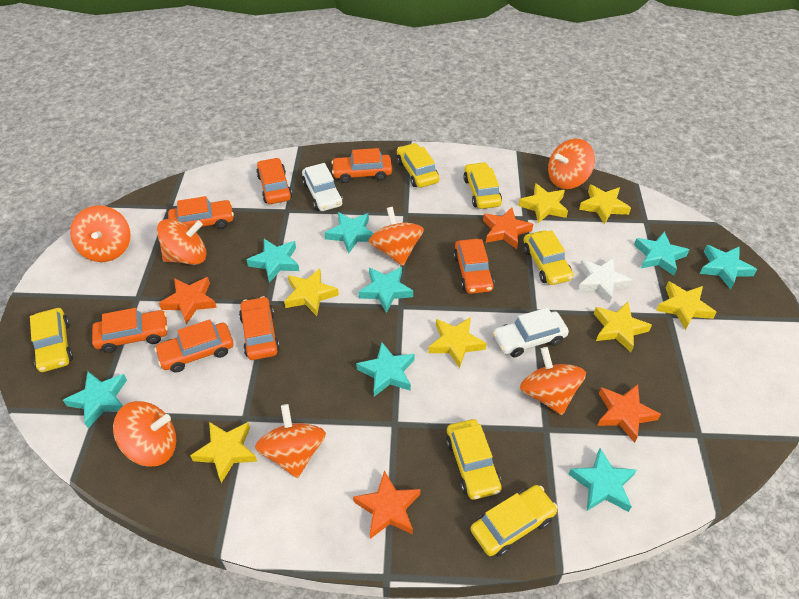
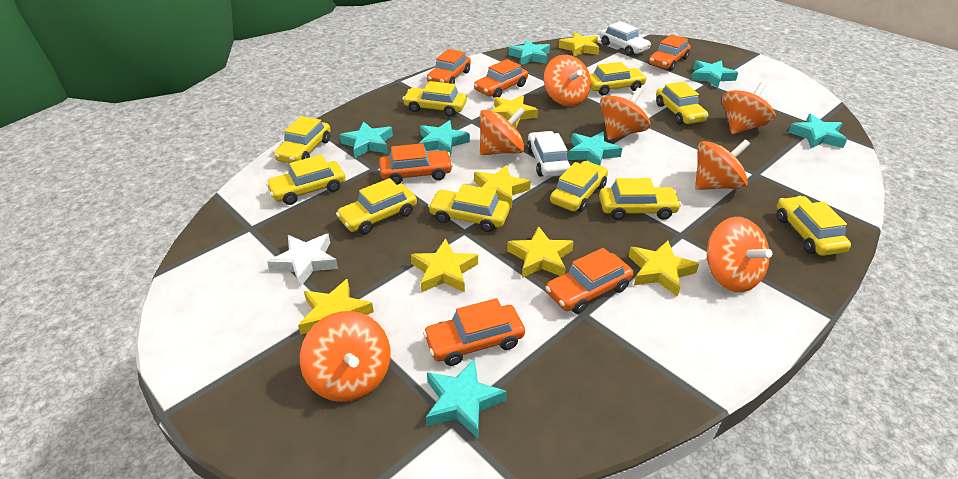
orange car: 7 -> 6
orange star: 4 -> 0
turquoise star: 8 -> 7
yellow car: 6 -> 10

